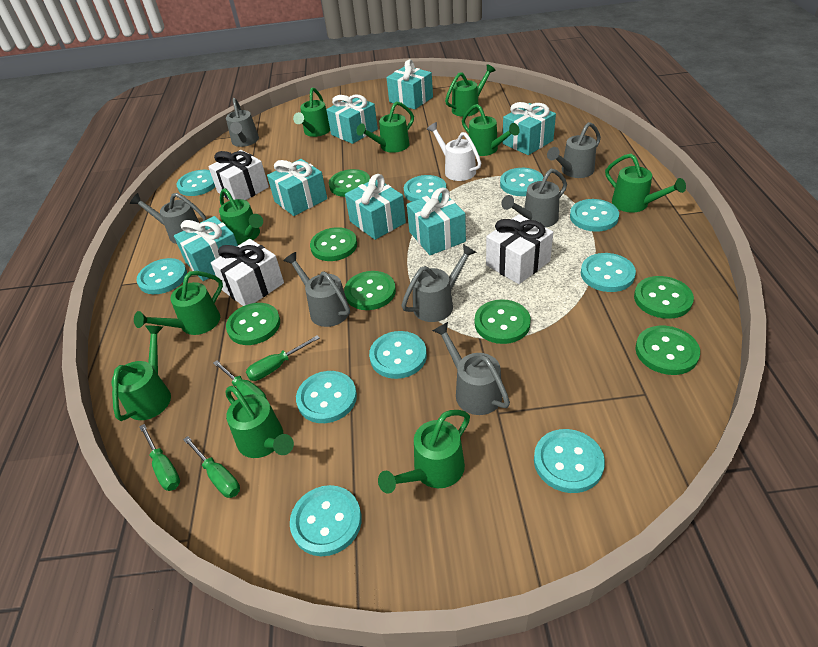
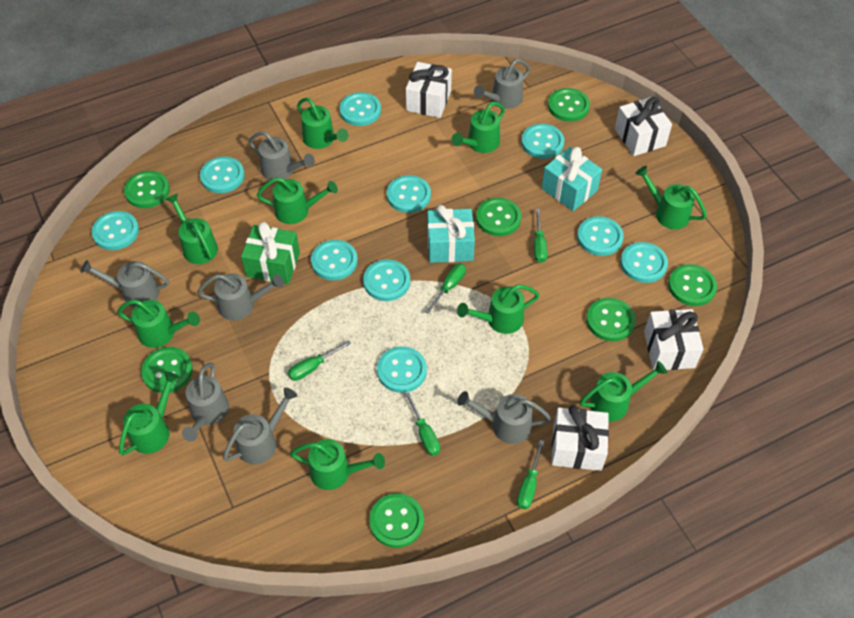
green gift: 0 -> 1
green screwdriver: 4 -> 5
turquoise gift: 7 -> 2
white gift: 3 -> 4
white watering can: 1 -> 0

